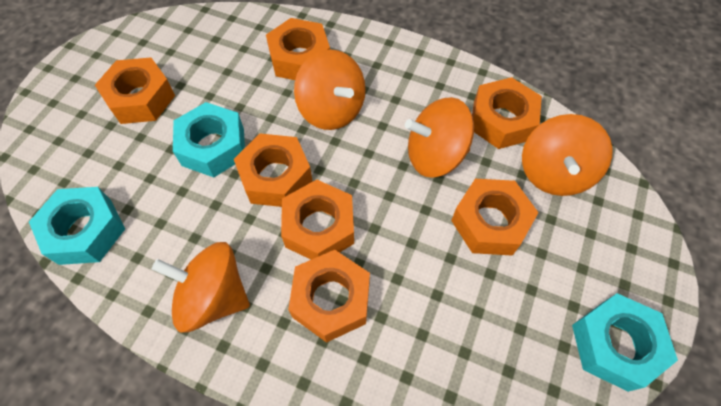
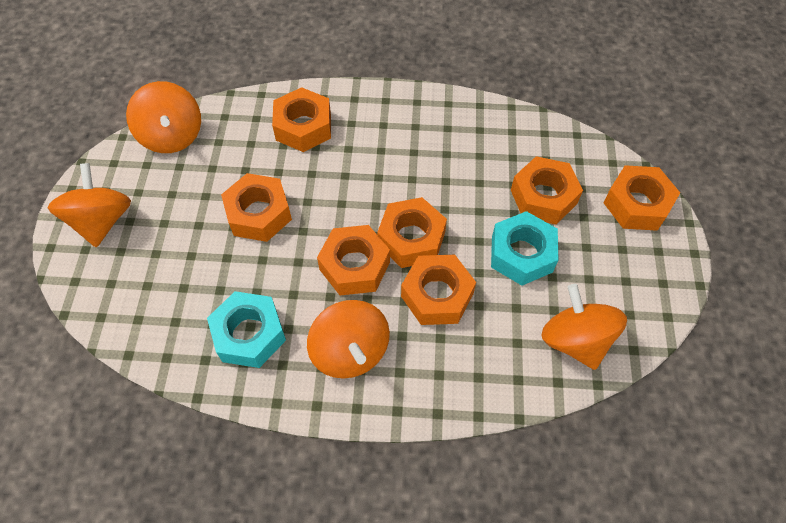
turquoise nut: 3 -> 2

